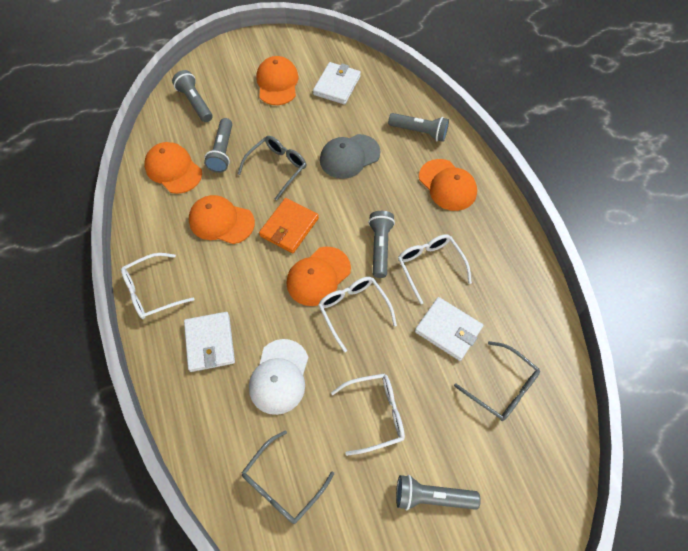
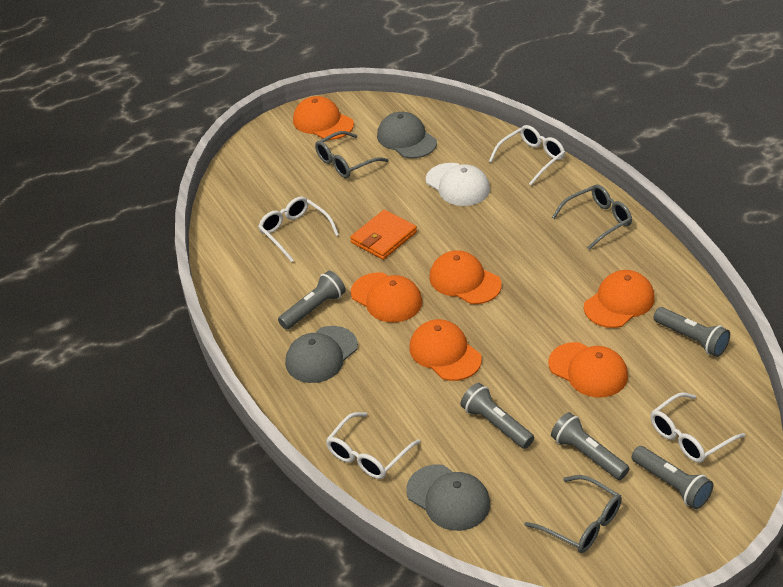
grey cap: 1 -> 3
orange cap: 5 -> 6
white wallet: 3 -> 0

